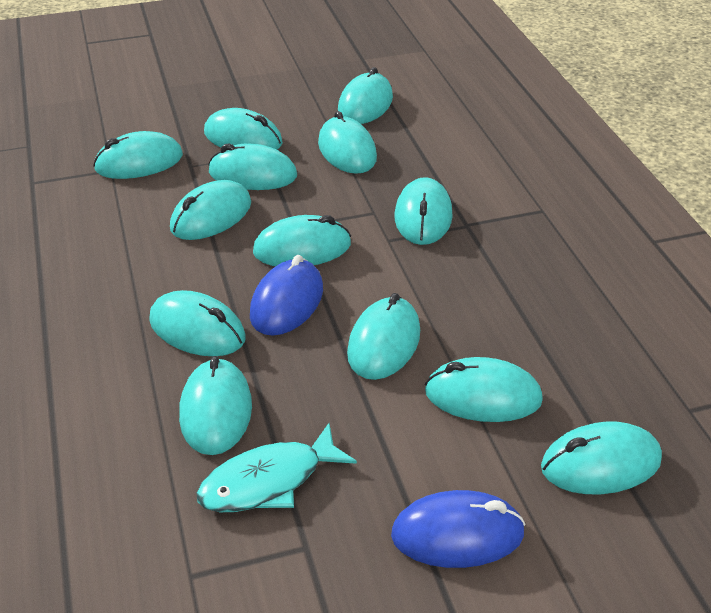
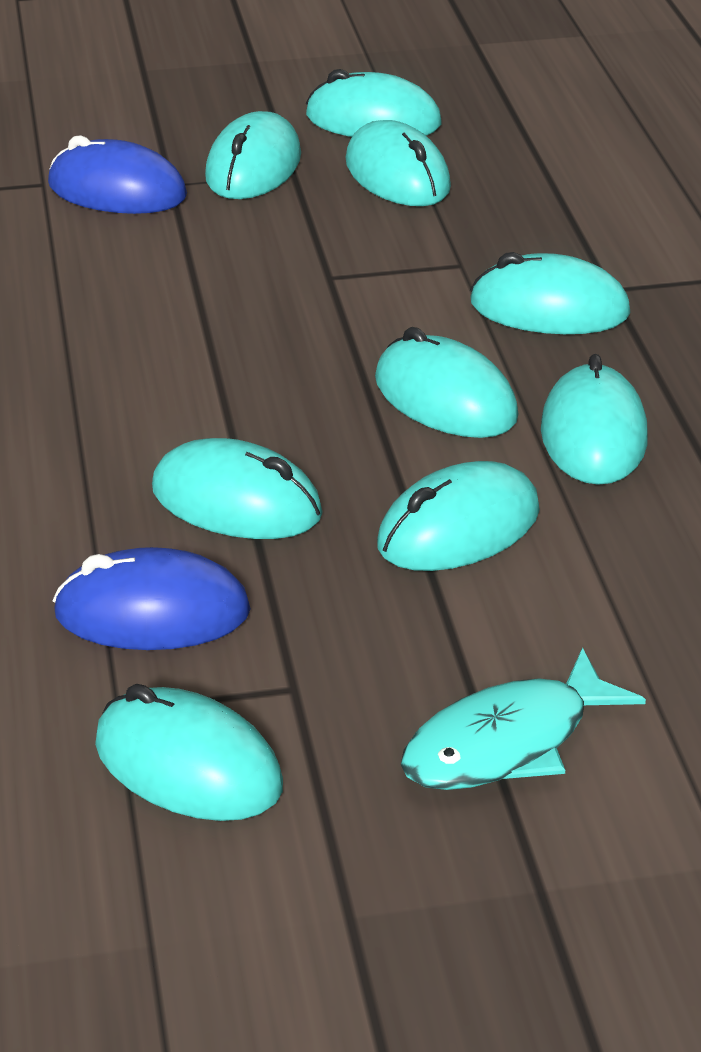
turquoise mouse: 13 -> 9

